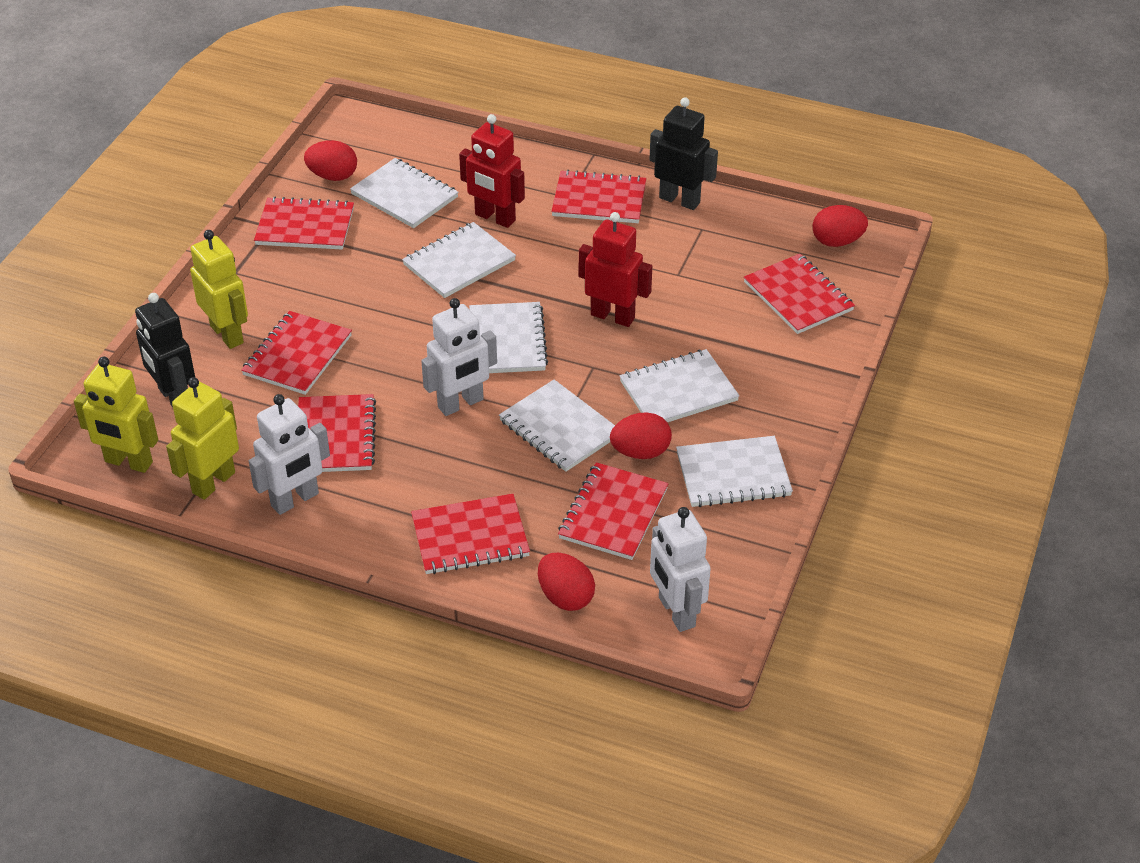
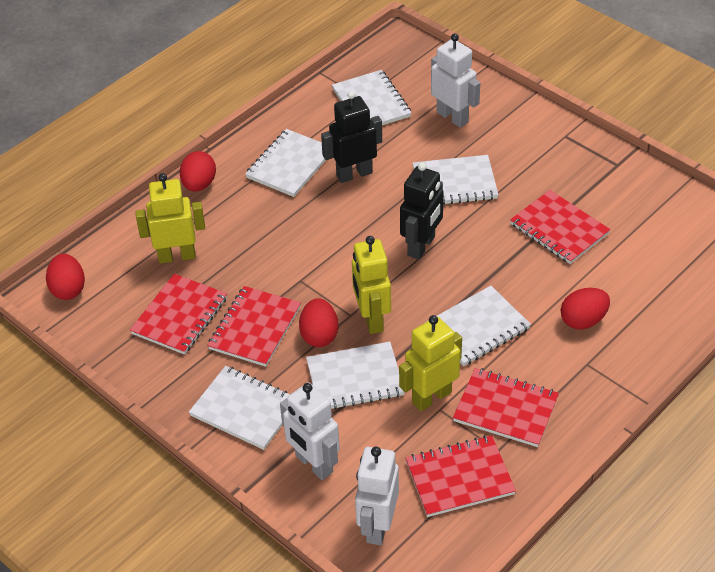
red notebook: 7 -> 5
red robot: 2 -> 0

